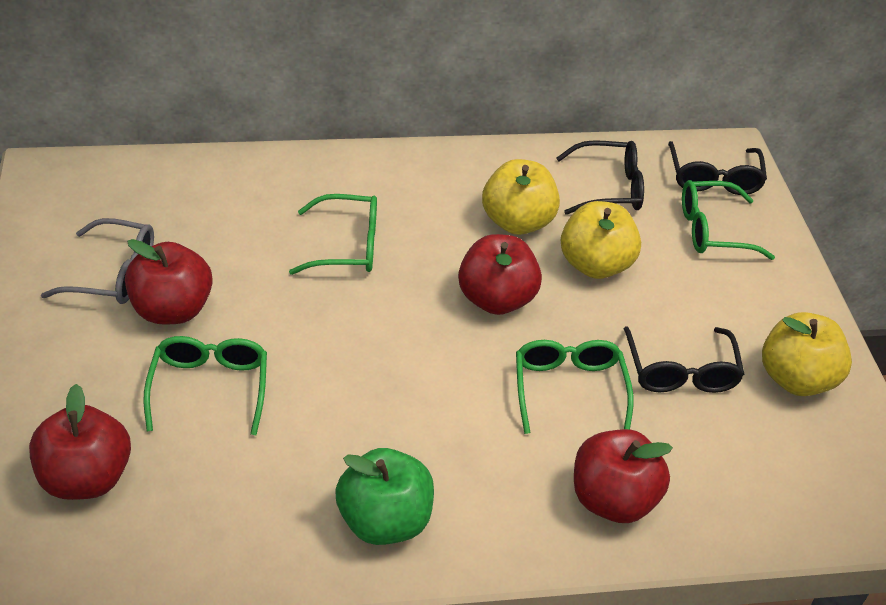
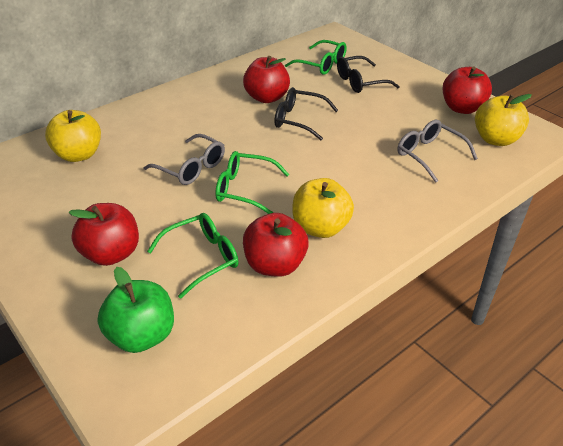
black glasses: 3 -> 2
green glasses: 4 -> 3
grey glasses: 1 -> 2

